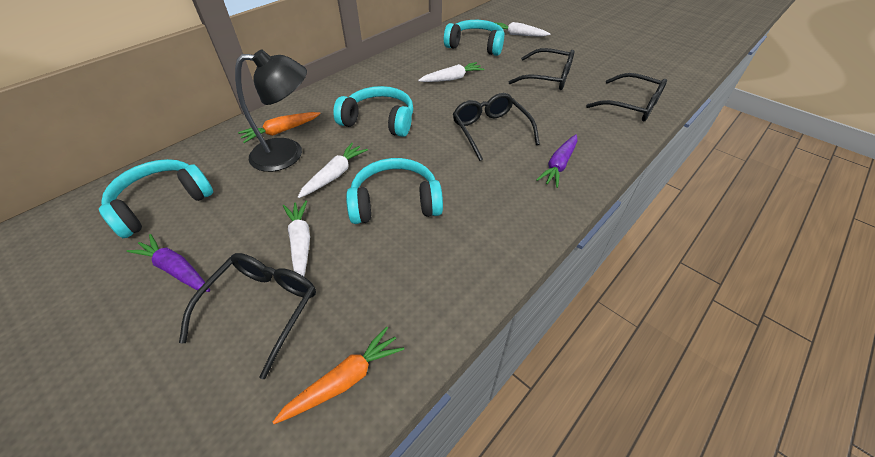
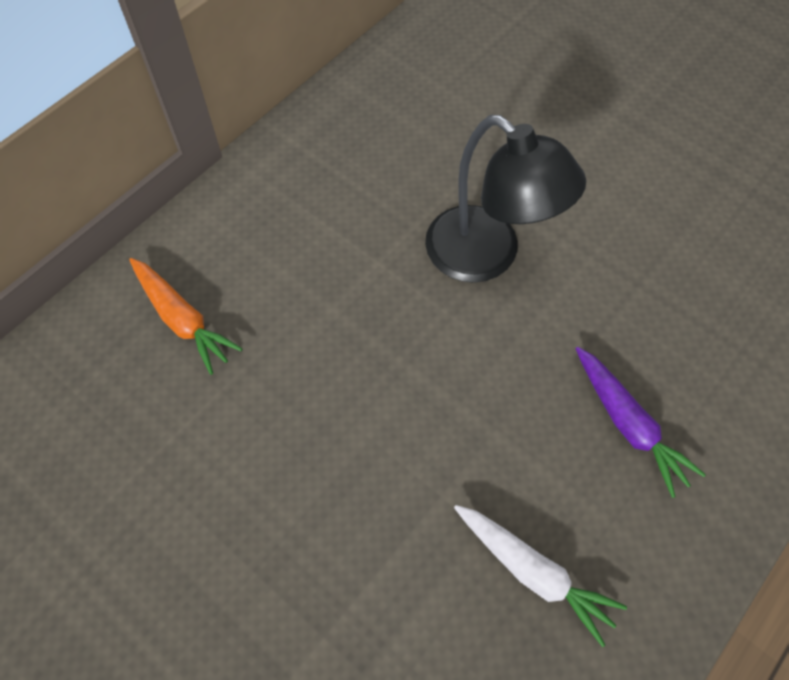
black glasses: 4 -> 0
orange carrot: 2 -> 1
purple carrot: 2 -> 1
turquoise headphones: 4 -> 0
white carrot: 4 -> 1

